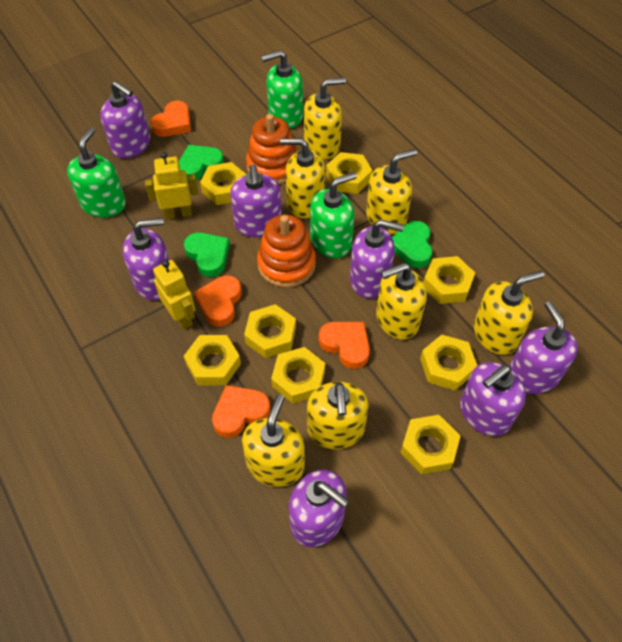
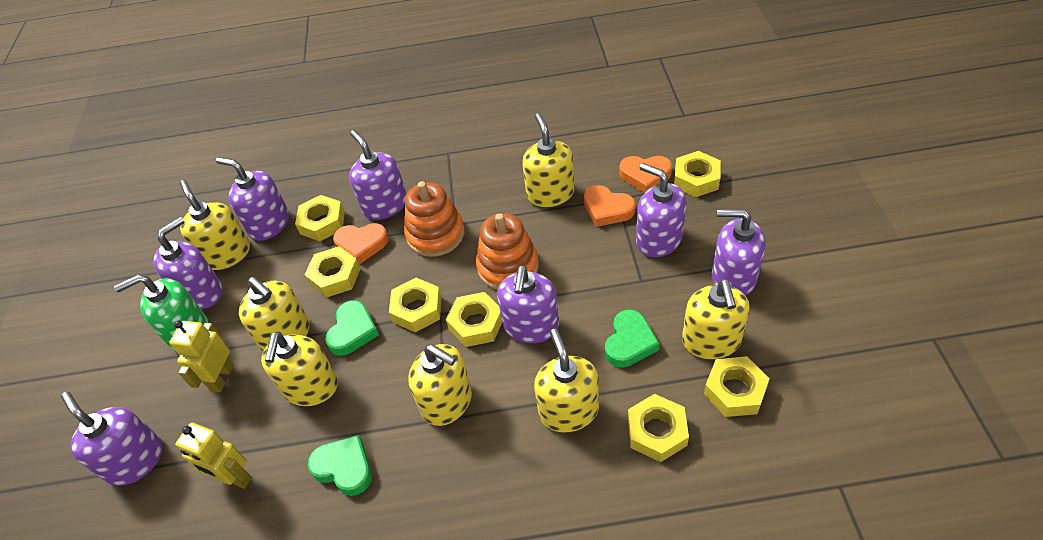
green soap dispenser: 3 -> 1
orange heart: 4 -> 3
yellow nut: 8 -> 7

